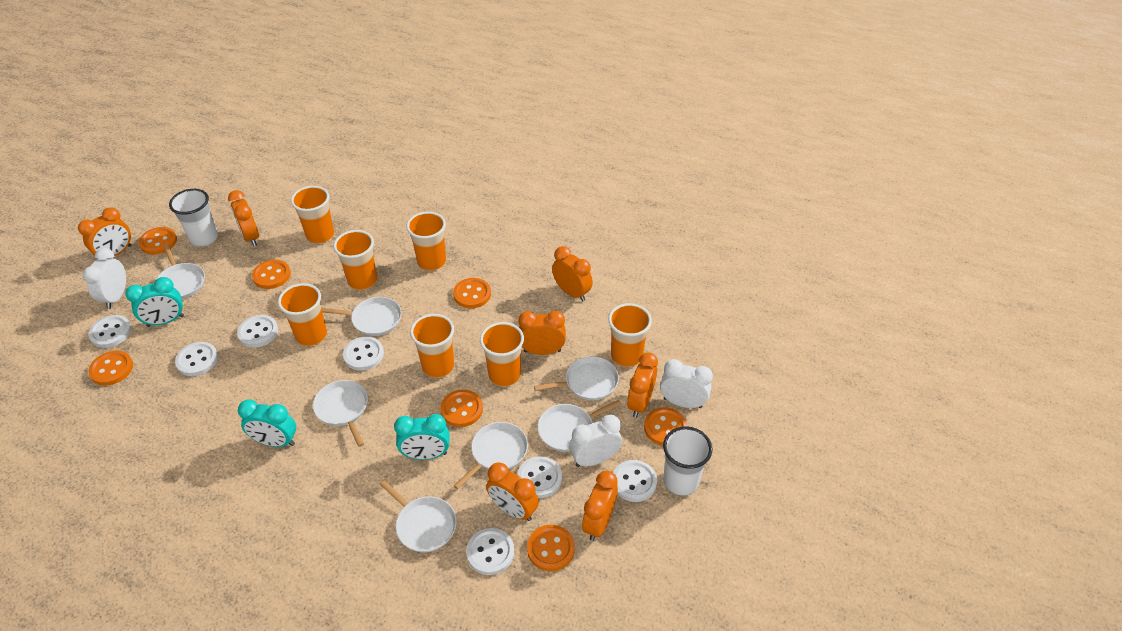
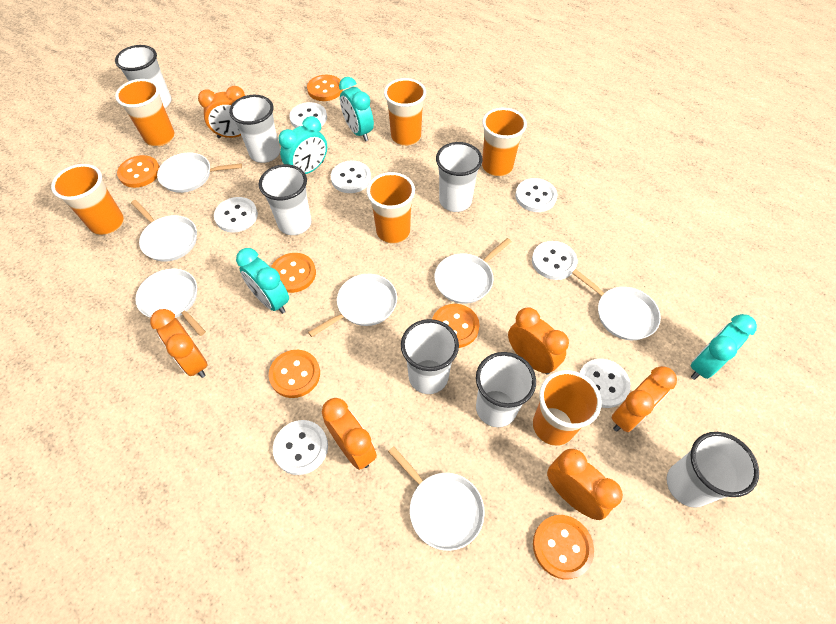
orange button: 7 -> 6
orange clock: 7 -> 6
orange cup: 7 -> 6
turquoise clock: 3 -> 4
white clock: 3 -> 0
white cup: 2 -> 7

